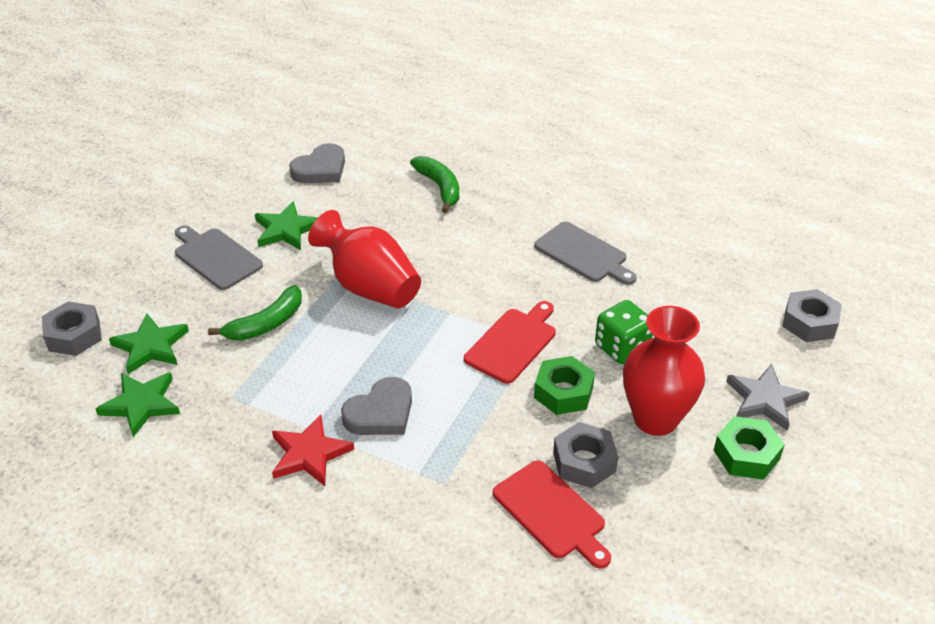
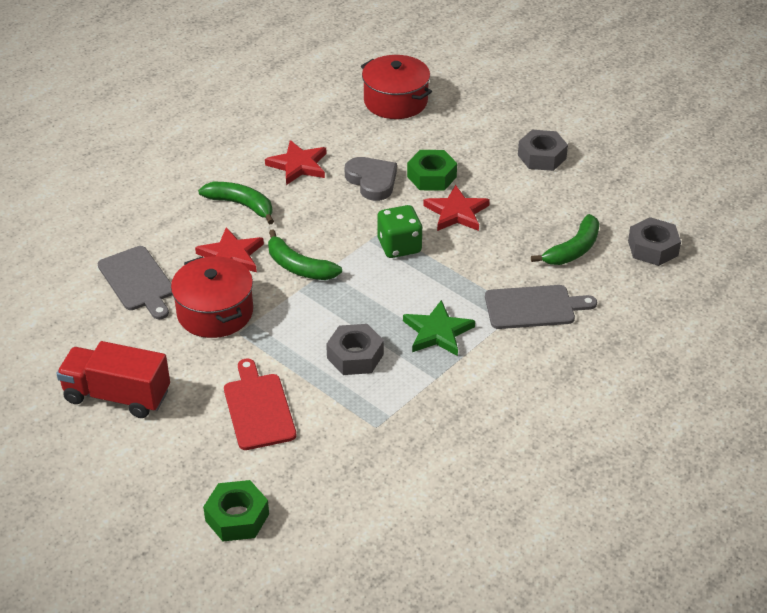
green banana: 2 -> 3
green star: 3 -> 1
grey heart: 2 -> 1
grey star: 1 -> 0
red cutting board: 2 -> 1
red pot: 0 -> 2
red star: 1 -> 3
red truck: 0 -> 1
red vase: 2 -> 0

